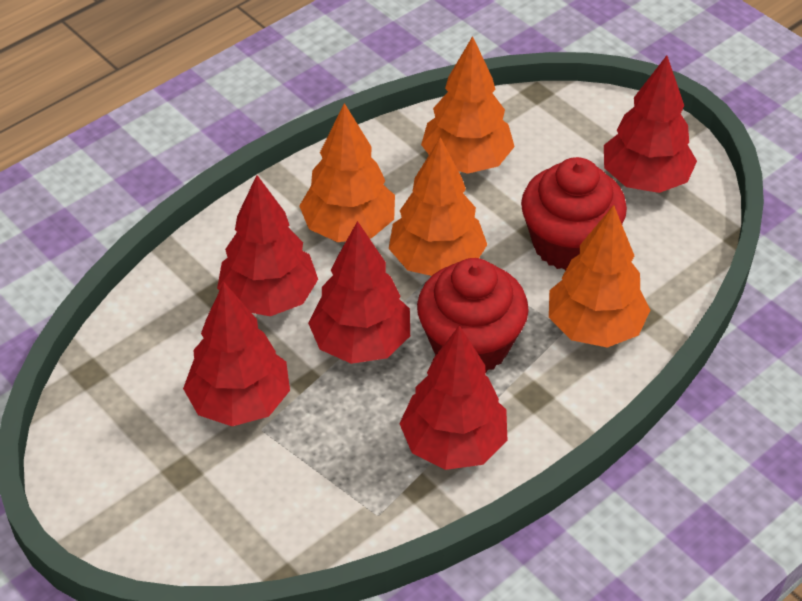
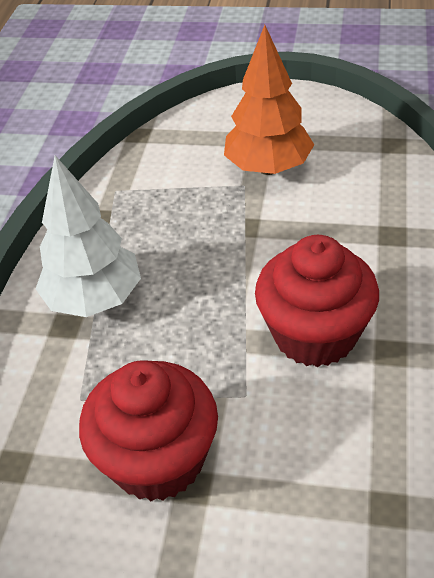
orange tree: 4 -> 1
red tree: 5 -> 0
white tree: 0 -> 1

